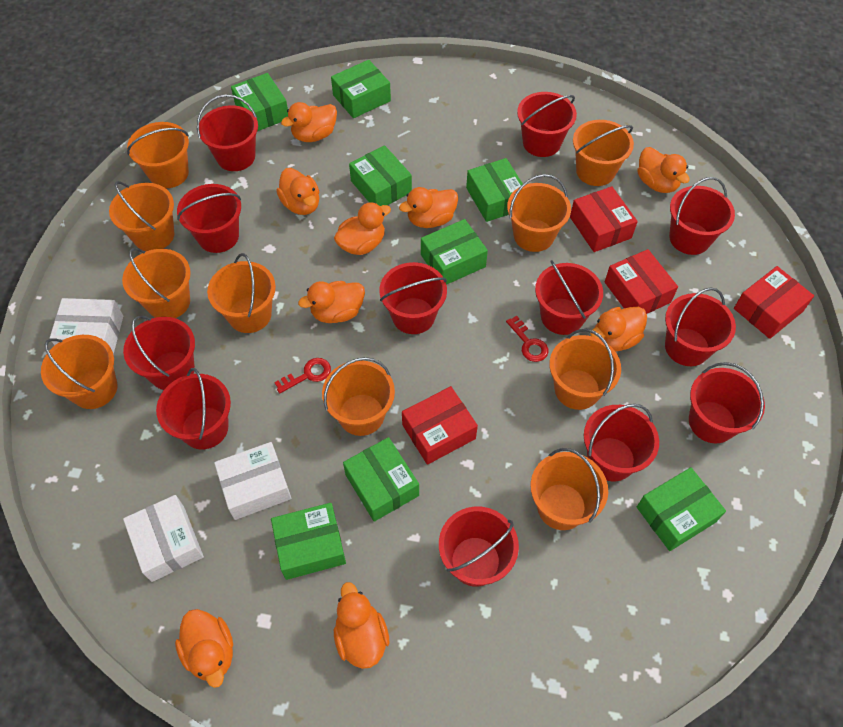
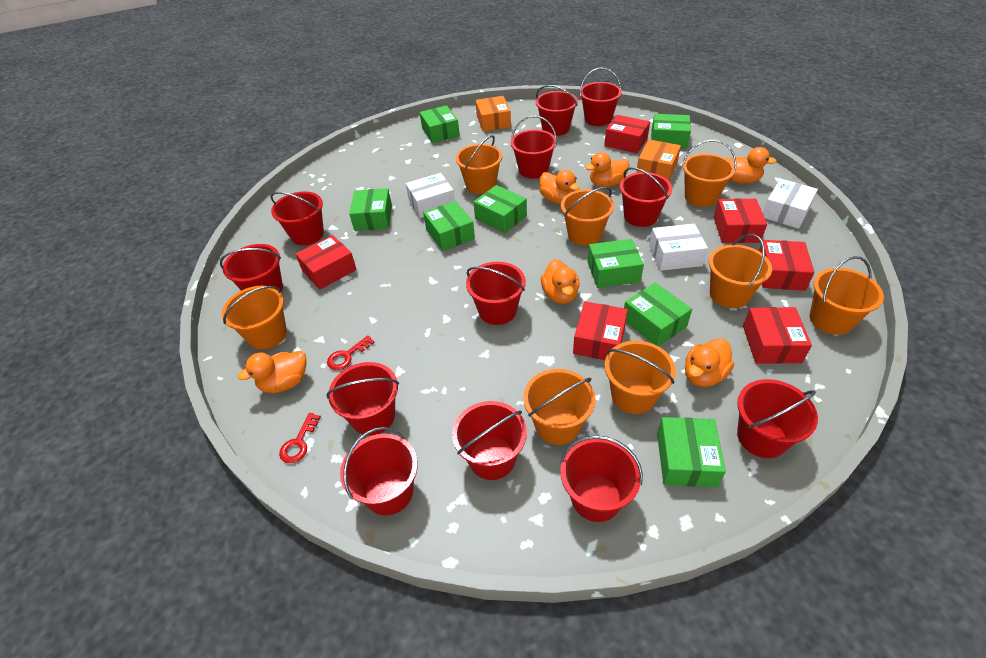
orange box: 0 -> 2
orange bucket: 10 -> 8
orange duck: 9 -> 6
red box: 4 -> 6

